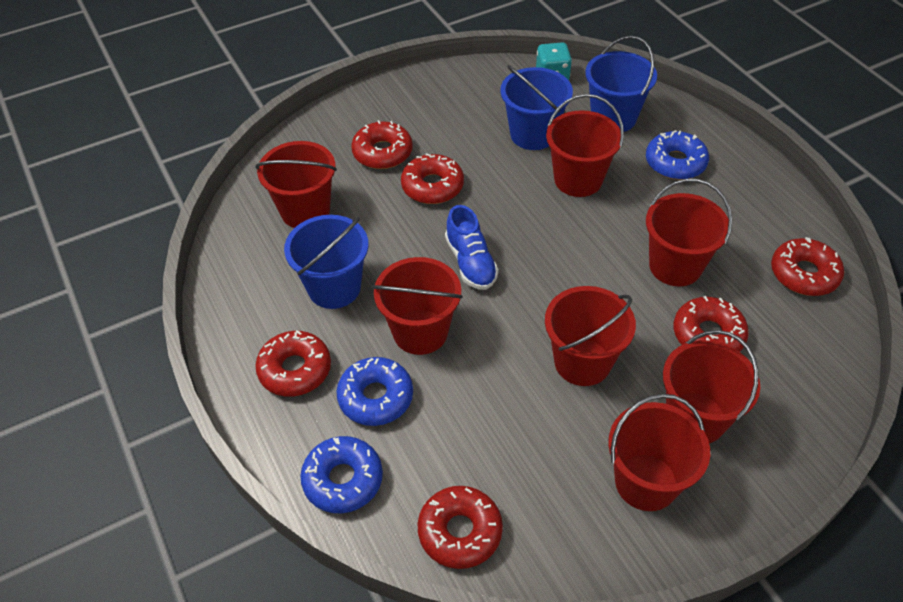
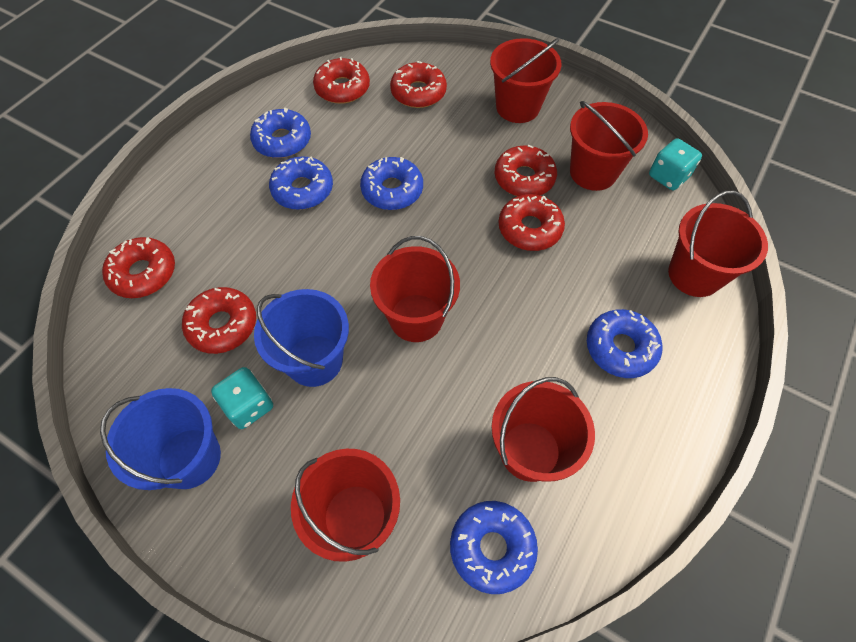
blue bucket: 3 -> 2
blue donut: 3 -> 5
blue shoe: 1 -> 0
red bucket: 7 -> 6
turquoise dice: 1 -> 2

